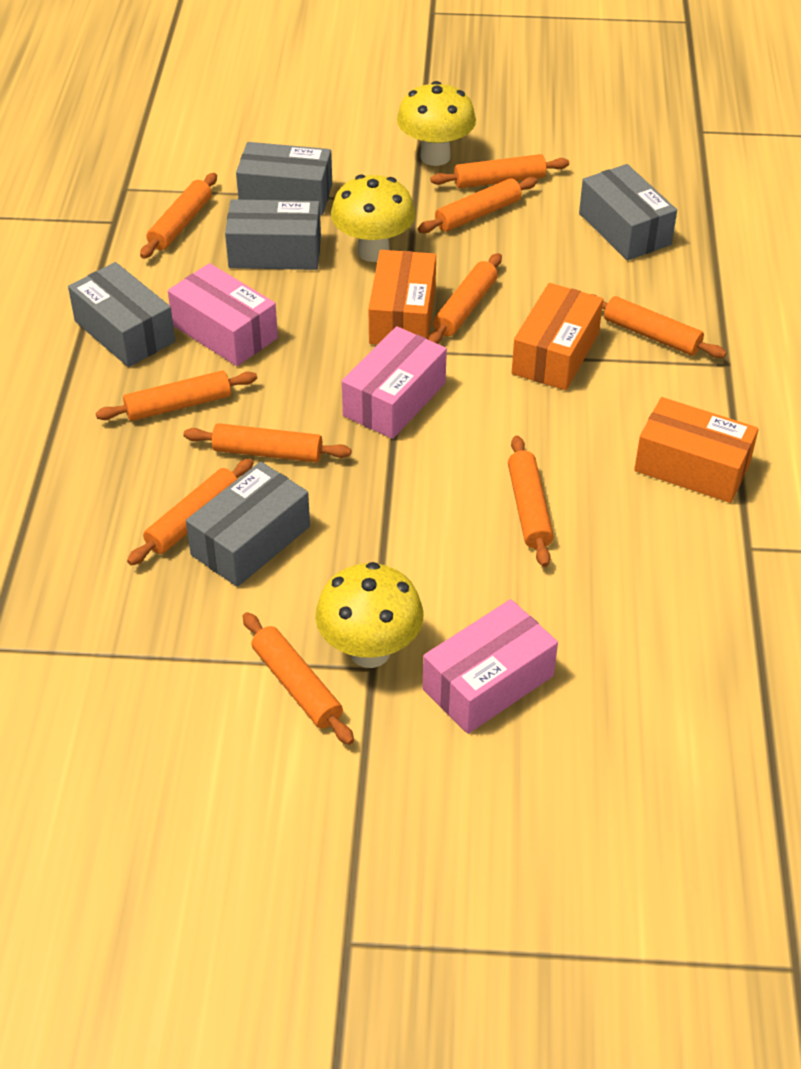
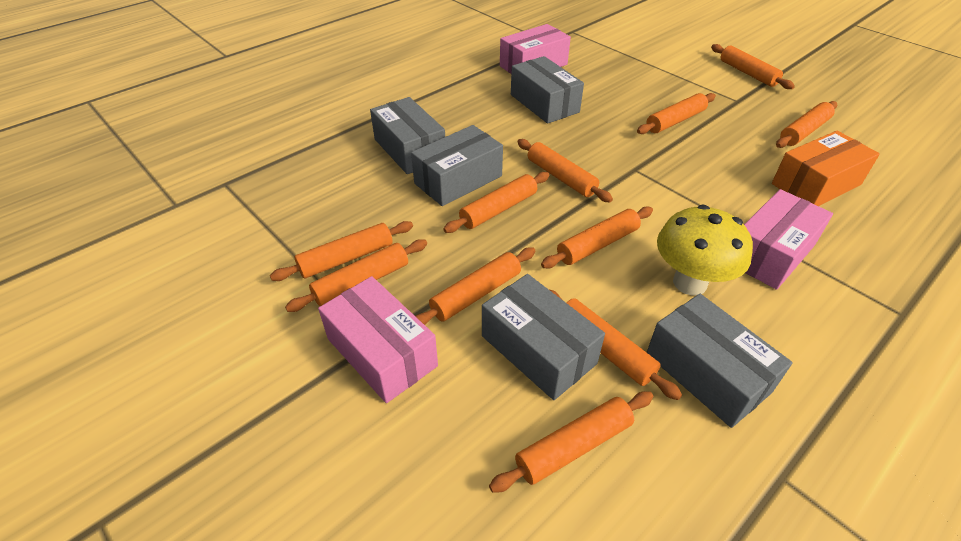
orange box: 3 -> 1
orange rolling pin: 10 -> 11
yellow mushroom: 3 -> 1

